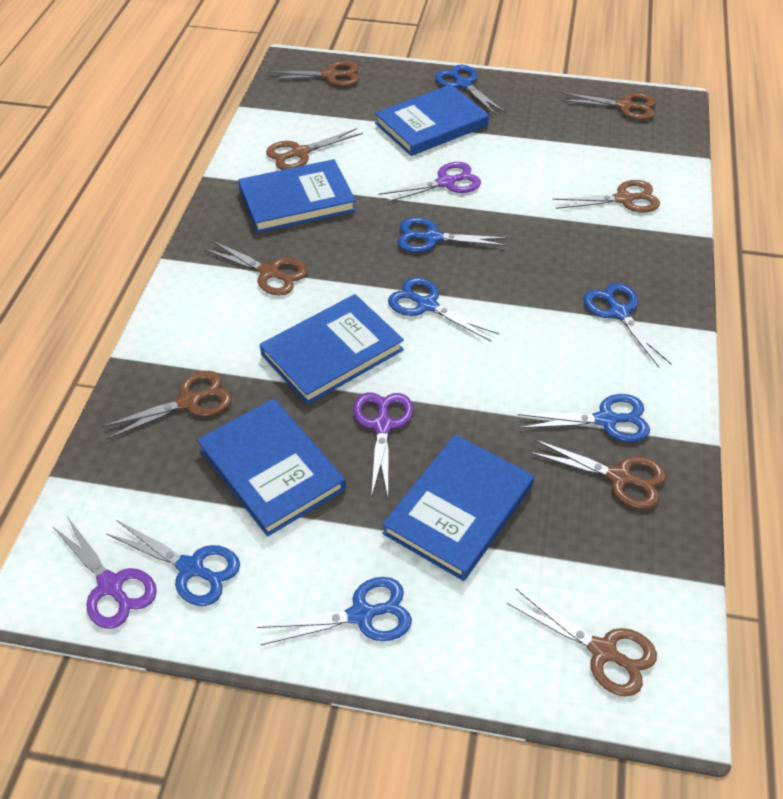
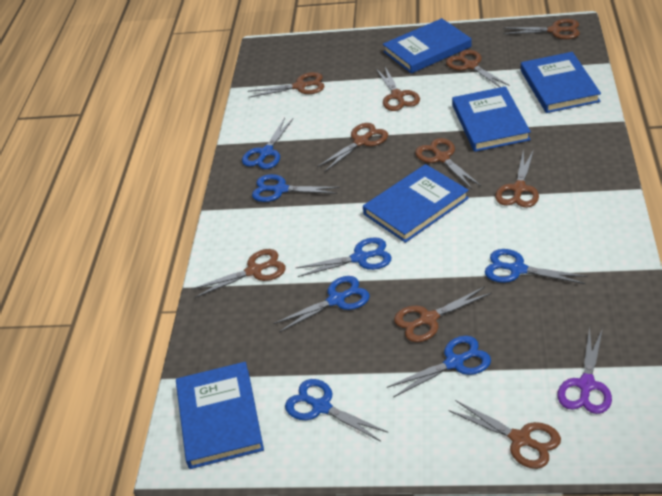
brown scissors: 8 -> 10
purple scissors: 3 -> 1

